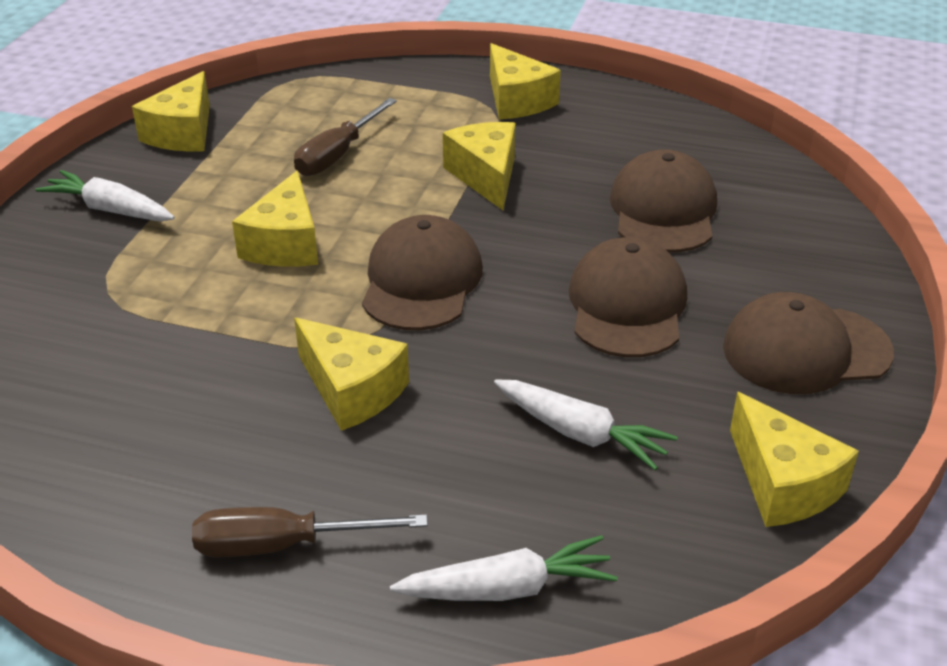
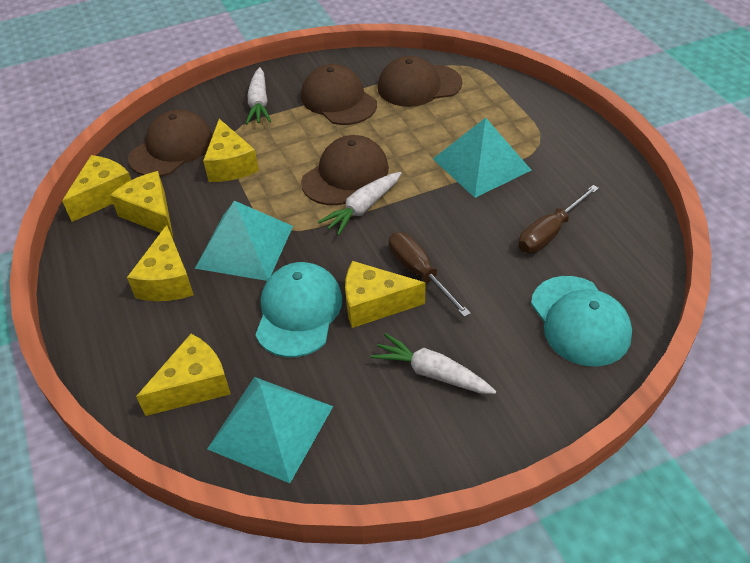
turquoise cap: 0 -> 2
turquoise pyramid: 0 -> 3

